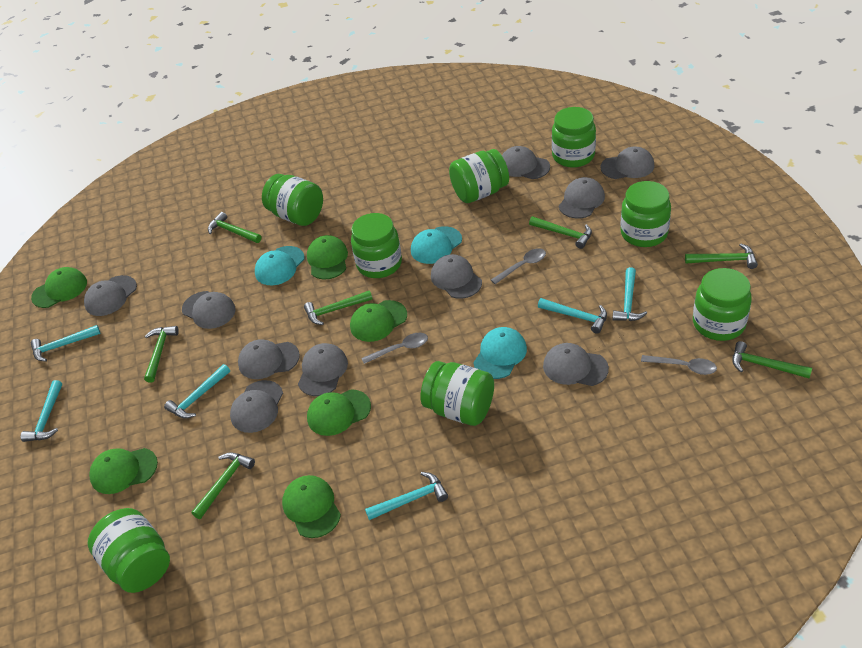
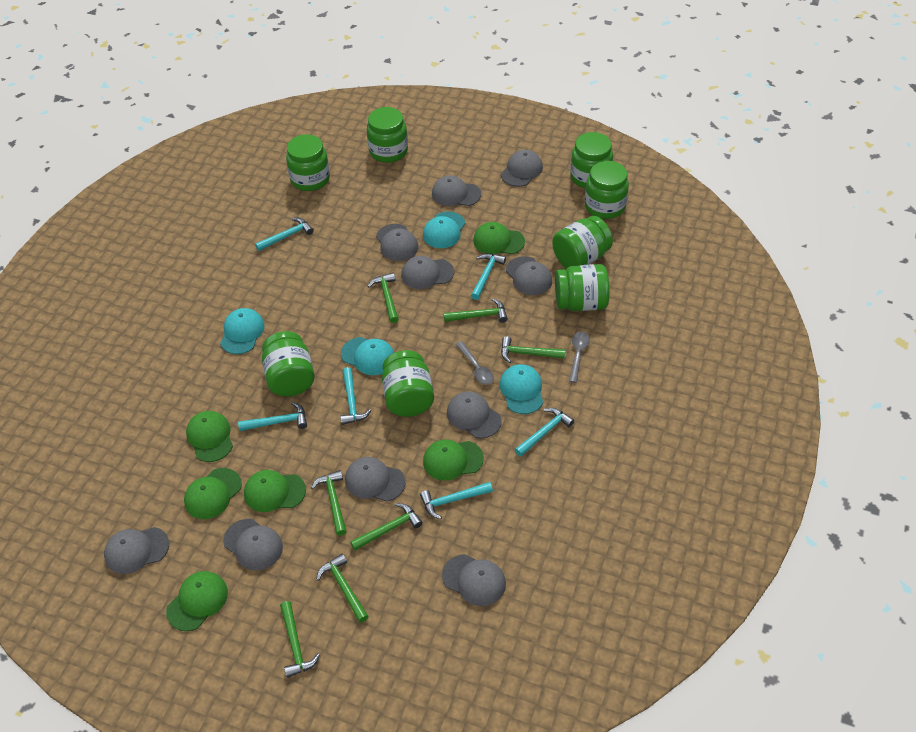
grey spoon: 3 -> 2
turquoise cap: 3 -> 4

